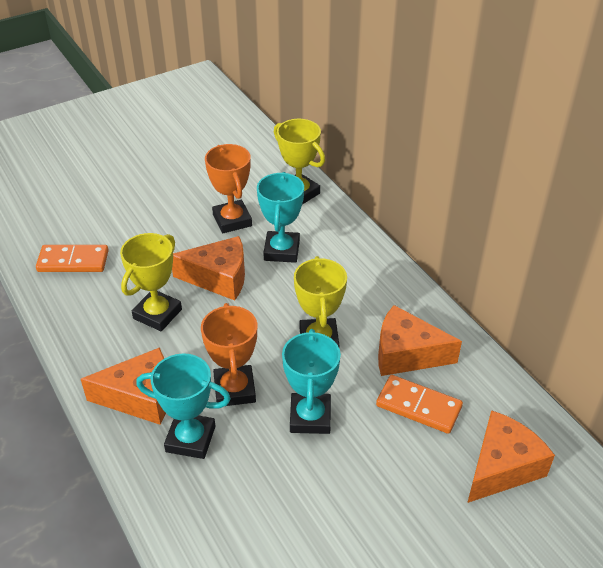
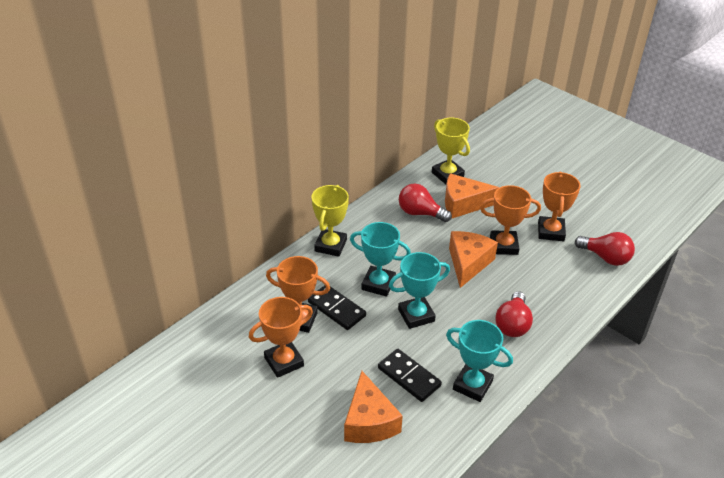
black domino: 0 -> 2
orange cheese: 4 -> 3
orange domino: 2 -> 0
orange trophy: 2 -> 4
red light bulb: 0 -> 3
yellow trophy: 3 -> 2

